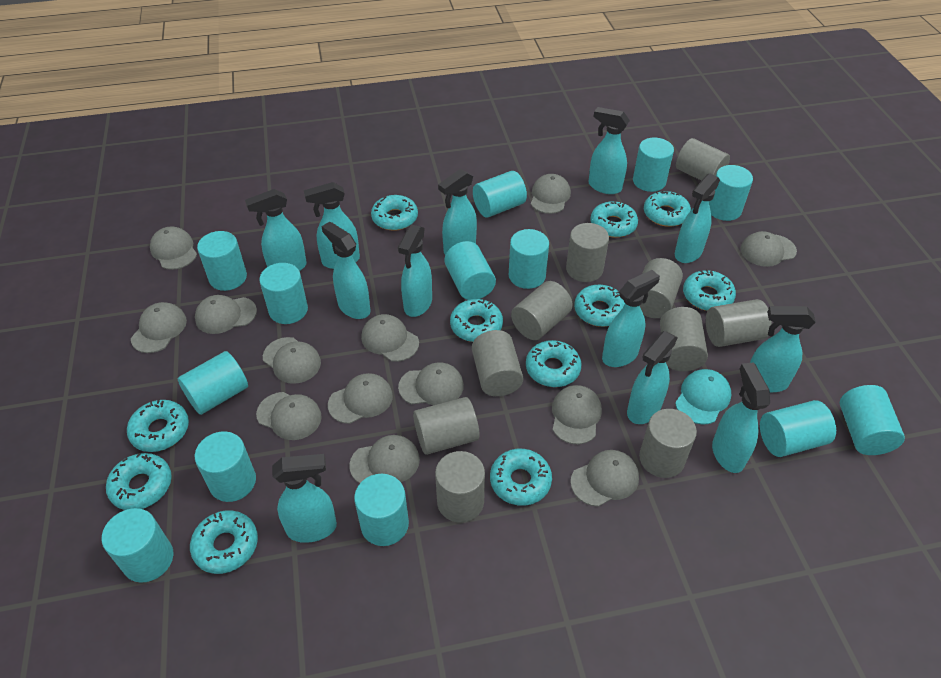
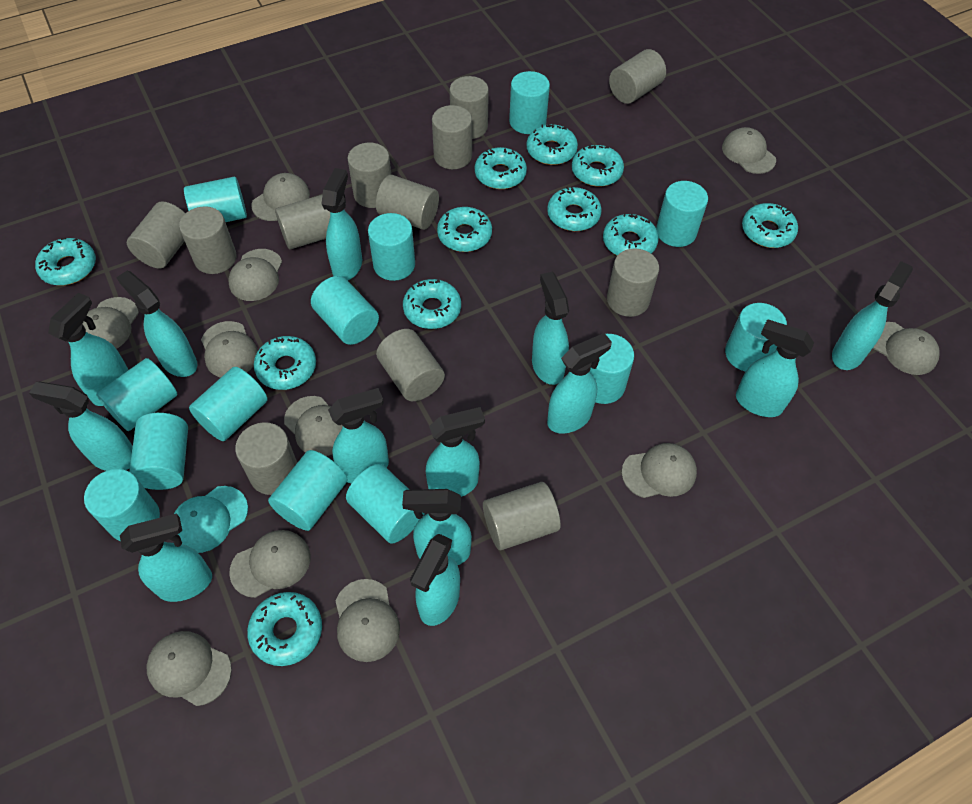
grey cap: 13 -> 11
grey cylinder: 10 -> 12
turquoise spray bottle: 12 -> 13

